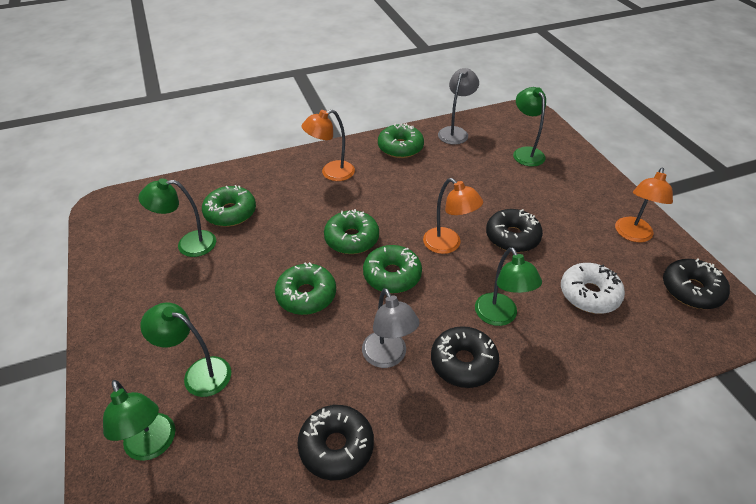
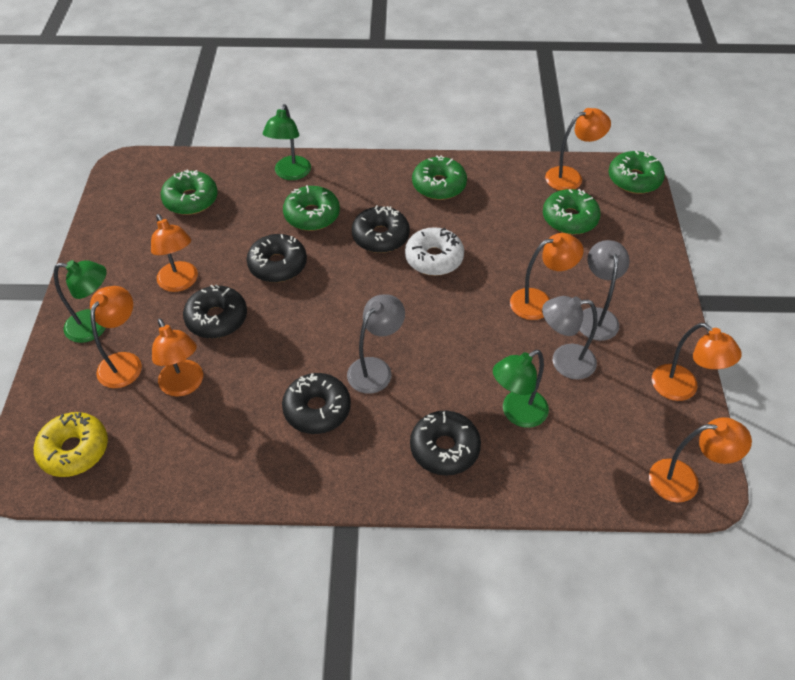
black donut: 4 -> 5
green lamp: 5 -> 3
grey lamp: 2 -> 3
orange lamp: 3 -> 7
yellow donut: 0 -> 1

